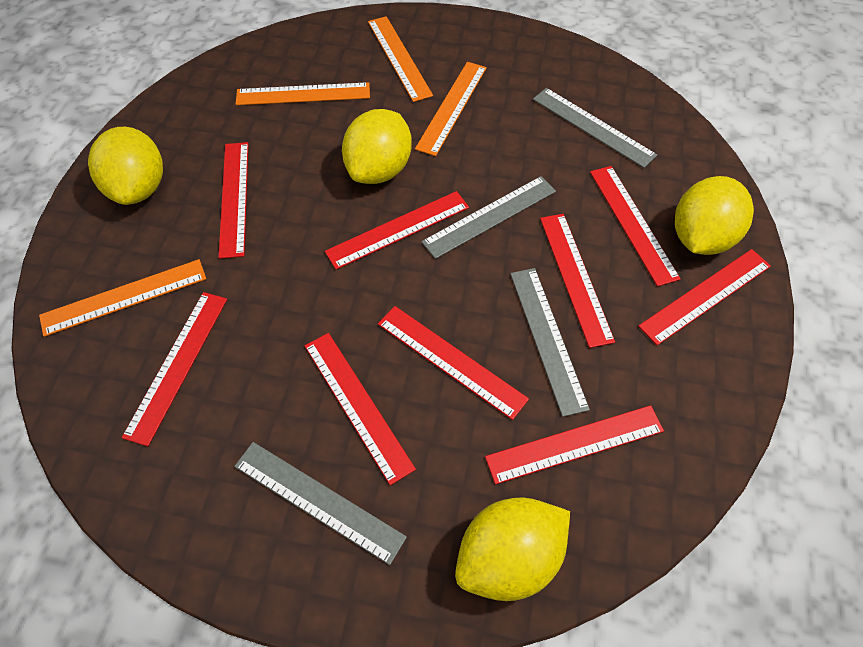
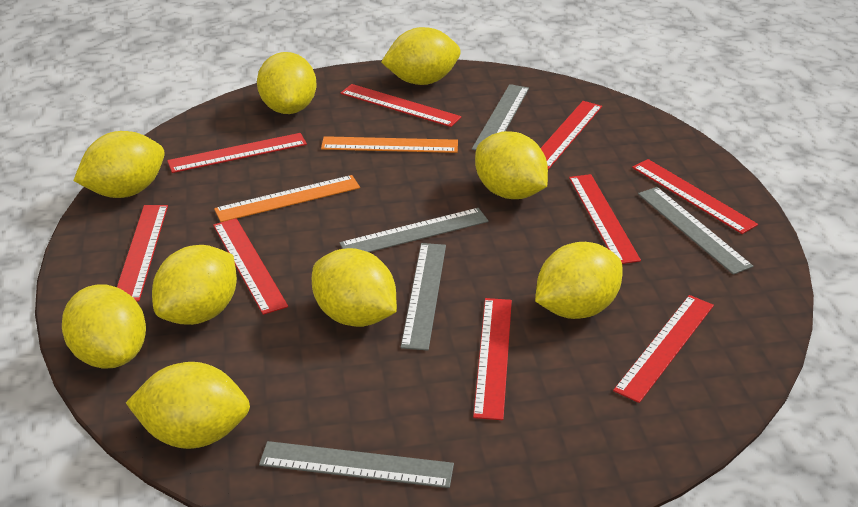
grey ruler: 4 -> 5
orange ruler: 4 -> 2
yellow lemon: 4 -> 9

